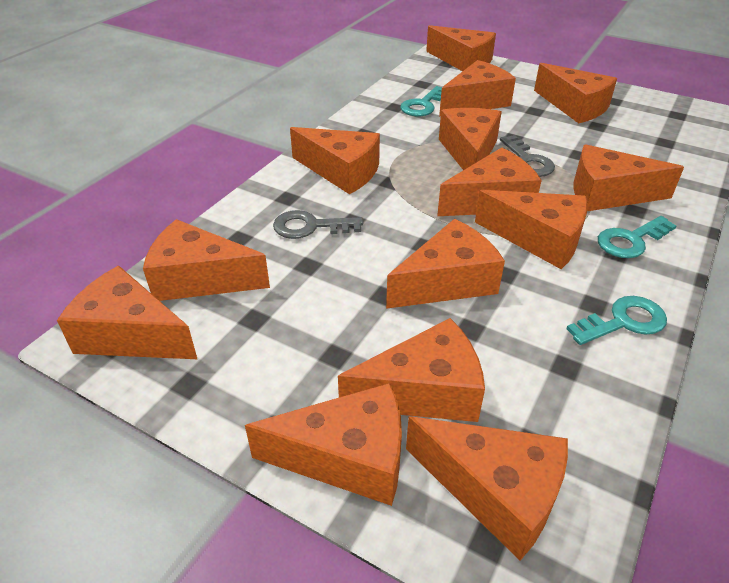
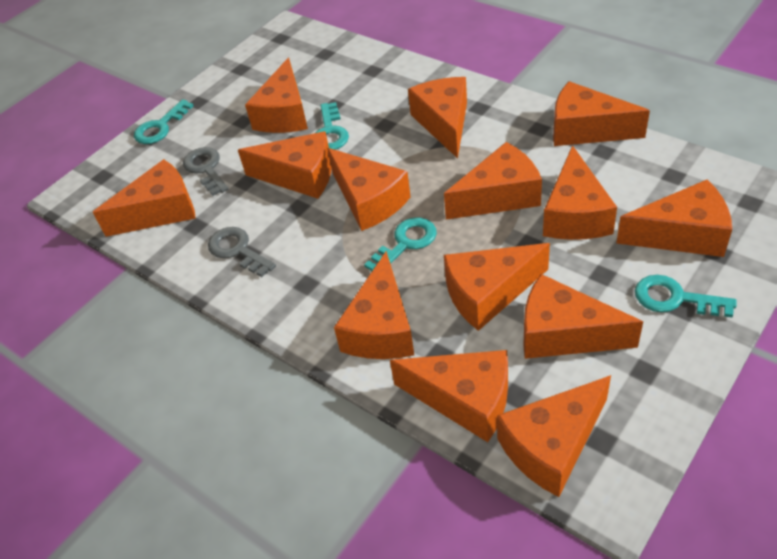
turquoise key: 3 -> 4

